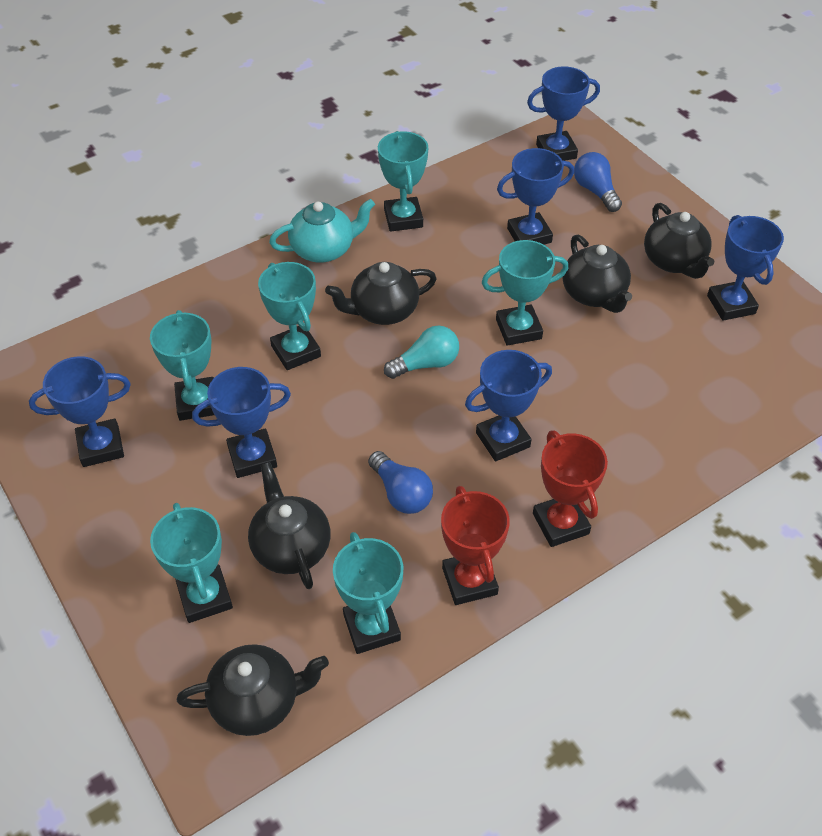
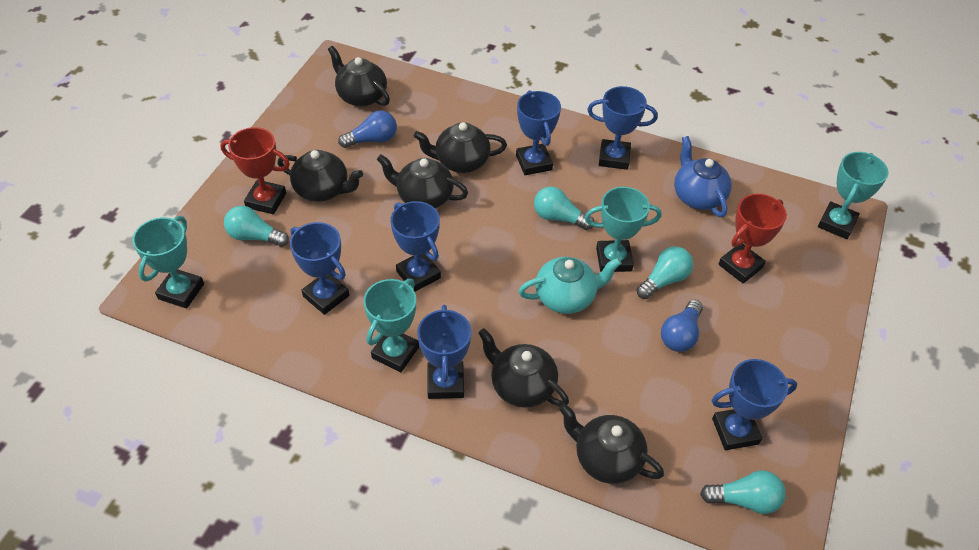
black teapot: 5 -> 6
blue teapot: 0 -> 1
turquoise light bulb: 1 -> 4
turquoise trophy: 6 -> 4

